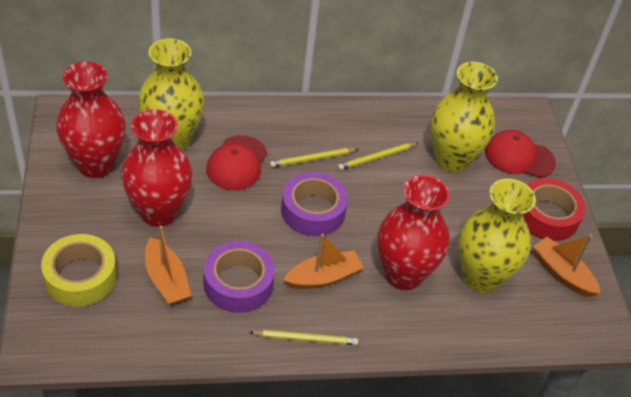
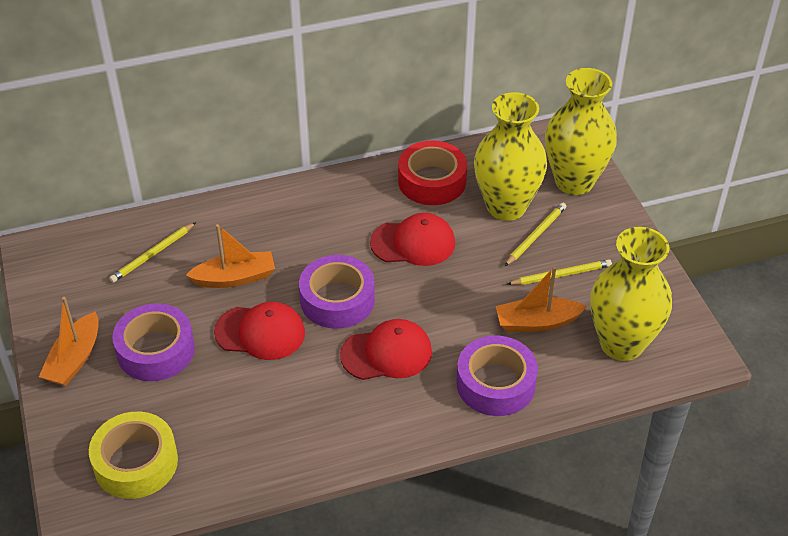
purple tape: 2 -> 3
red cap: 2 -> 3
red vase: 3 -> 0

